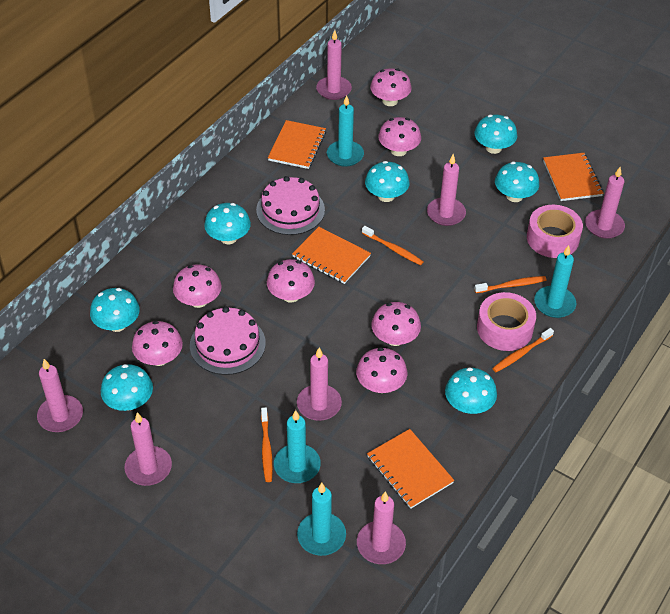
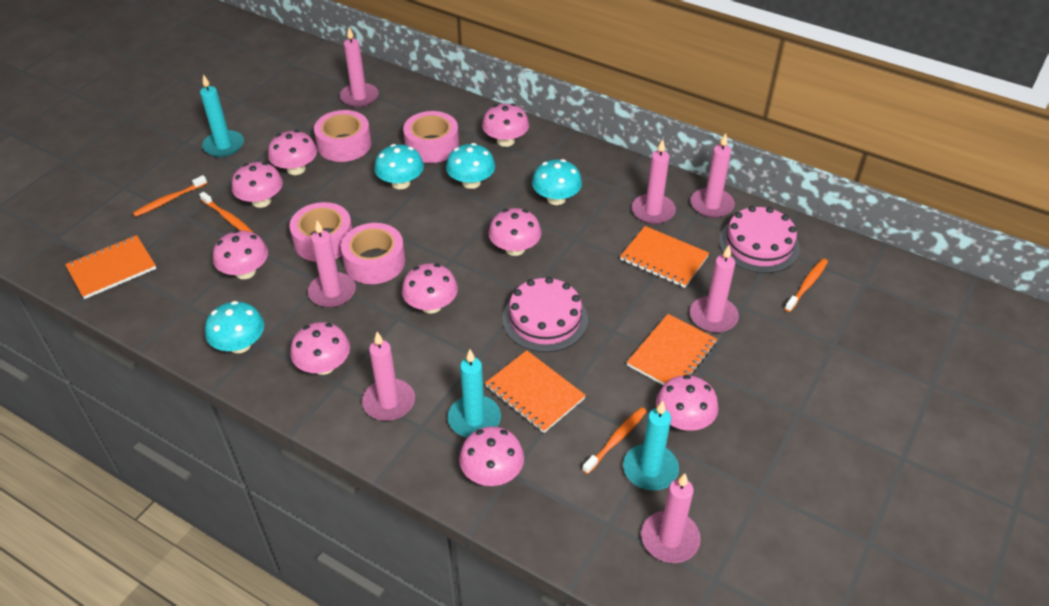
pink mushroom: 7 -> 9
pink tape: 2 -> 4
turquoise candle: 4 -> 3
turquoise mushroom: 7 -> 4

